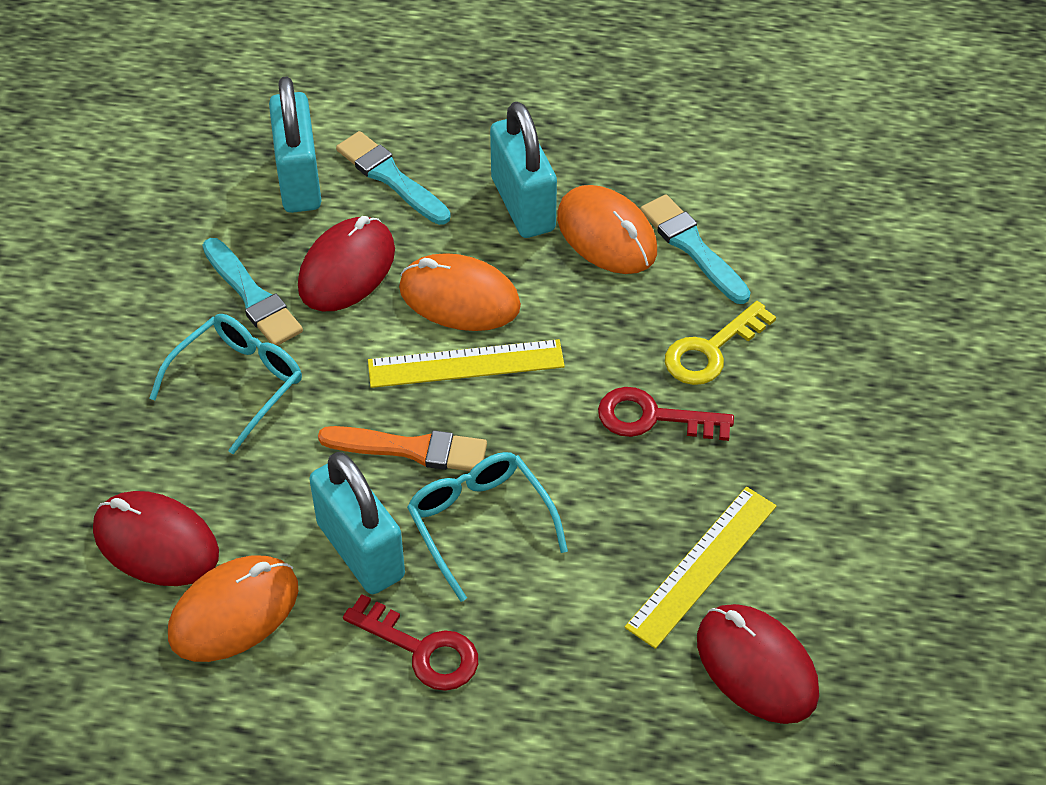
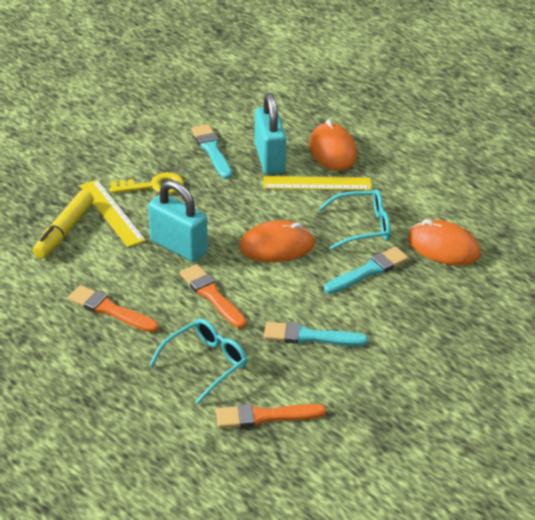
orange brush: 1 -> 3
red key: 2 -> 0
red mouse: 3 -> 0
turquoise padlock: 3 -> 2
yellow marker: 0 -> 1

